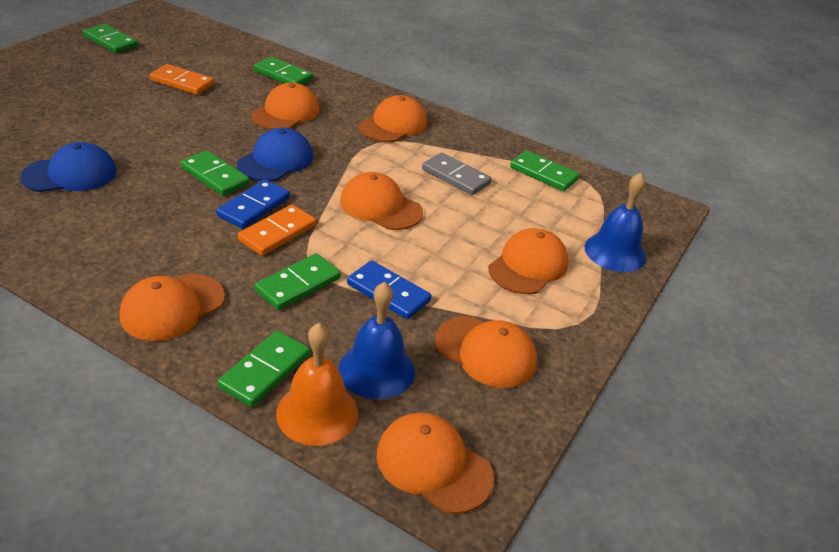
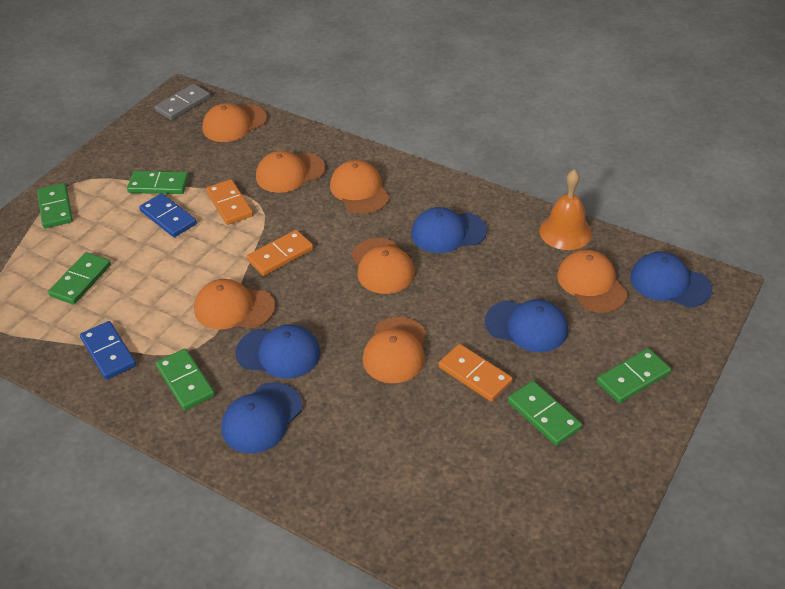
blue bell: 2 -> 0
blue cap: 2 -> 5
orange domino: 2 -> 3

